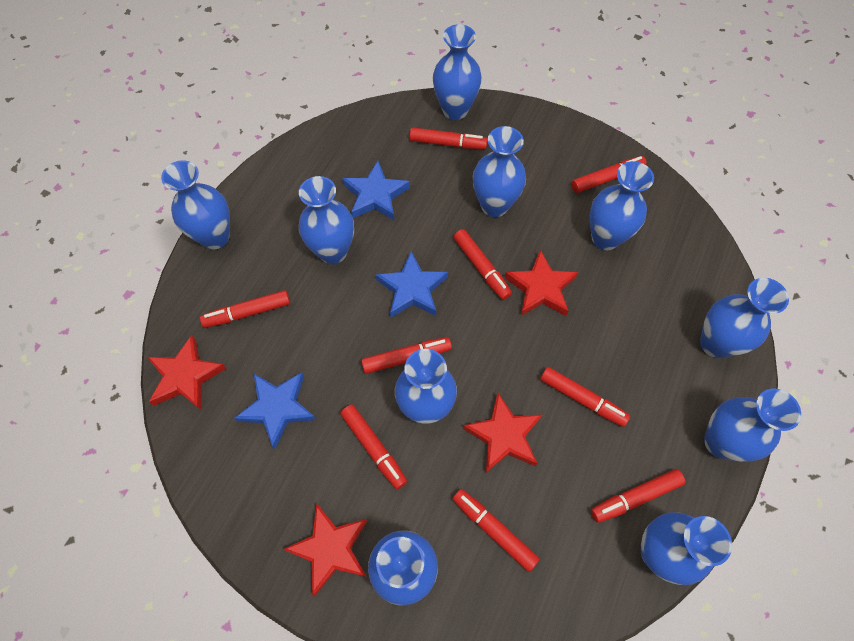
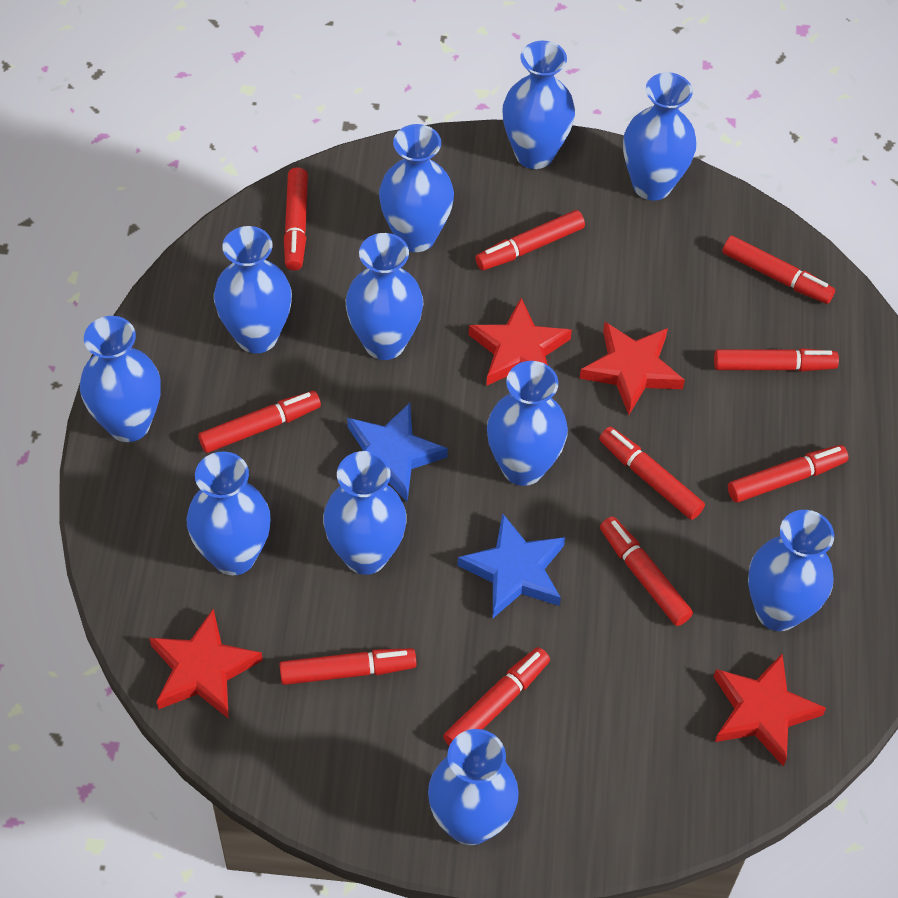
blue star: 3 -> 2
blue vase: 10 -> 11
red marker: 9 -> 10

